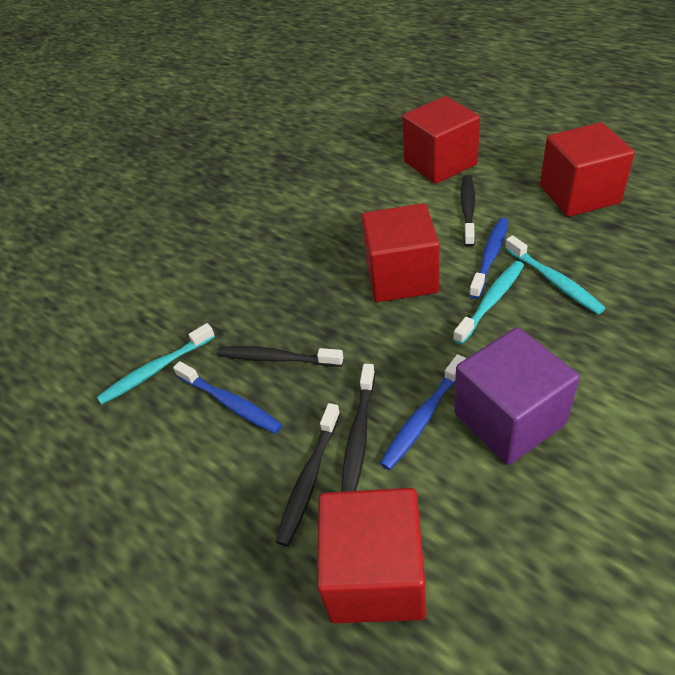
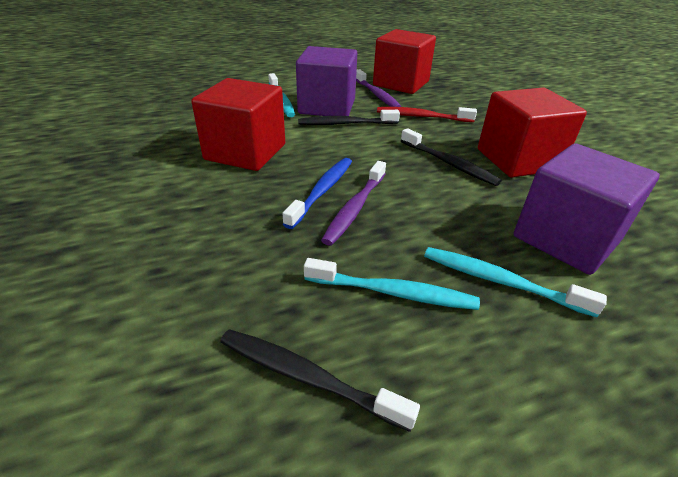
black toothbrush: 4 -> 3
blue toothbrush: 3 -> 1
purple cube: 1 -> 2
purple toothbrush: 0 -> 2
red cube: 4 -> 3
red toothbrush: 0 -> 1

